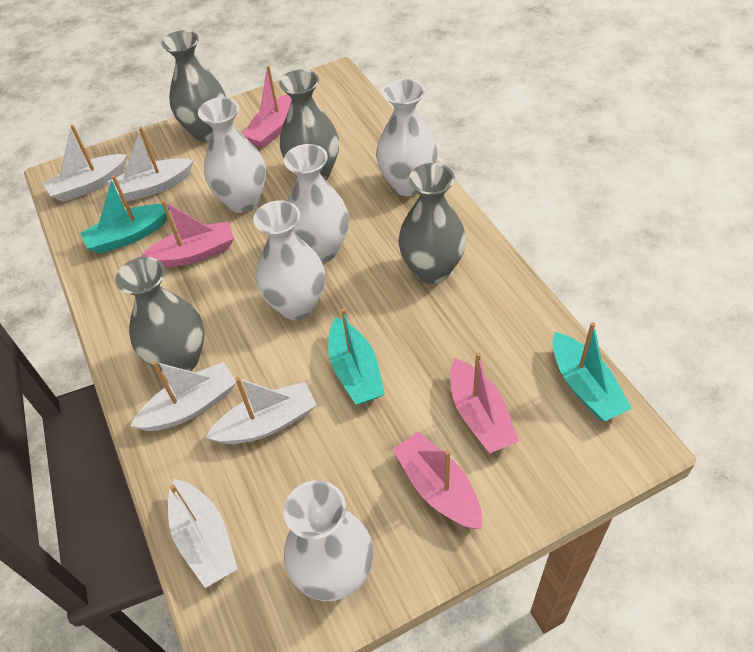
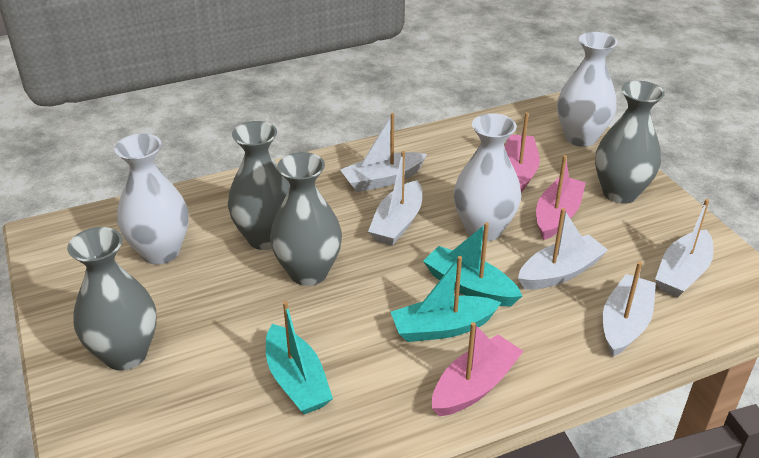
pink boat: 4 -> 3
white vase: 5 -> 3

